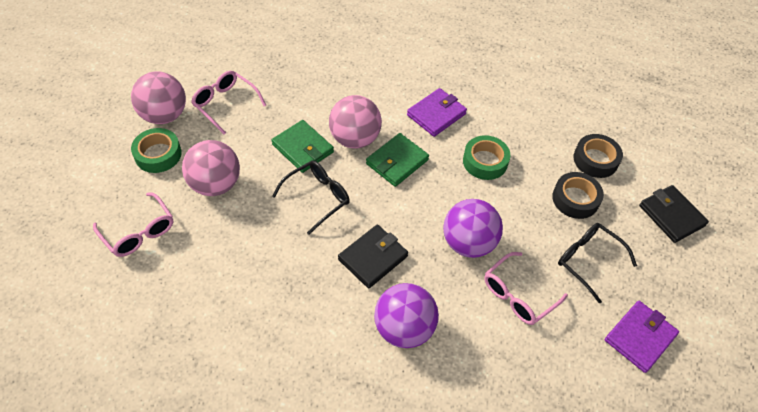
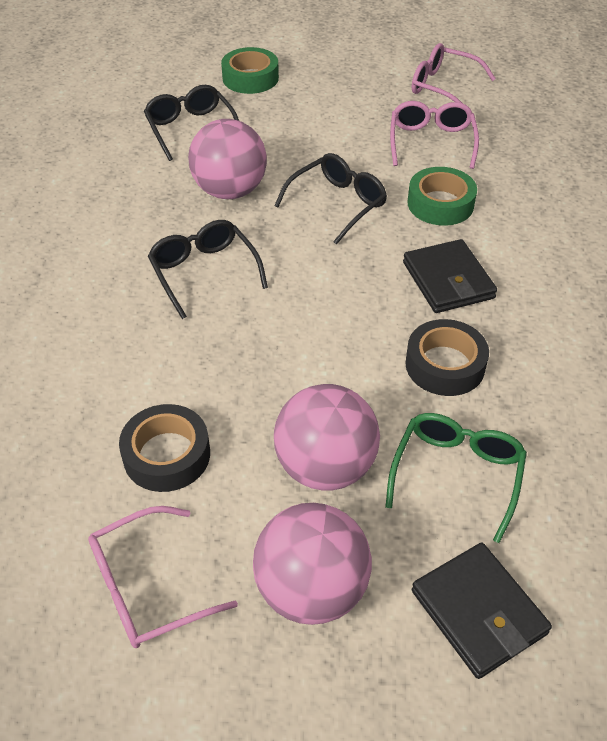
black glasses: 2 -> 3
green glasses: 0 -> 1
green wallet: 2 -> 0
purple ball: 2 -> 0
purple wallet: 2 -> 0

